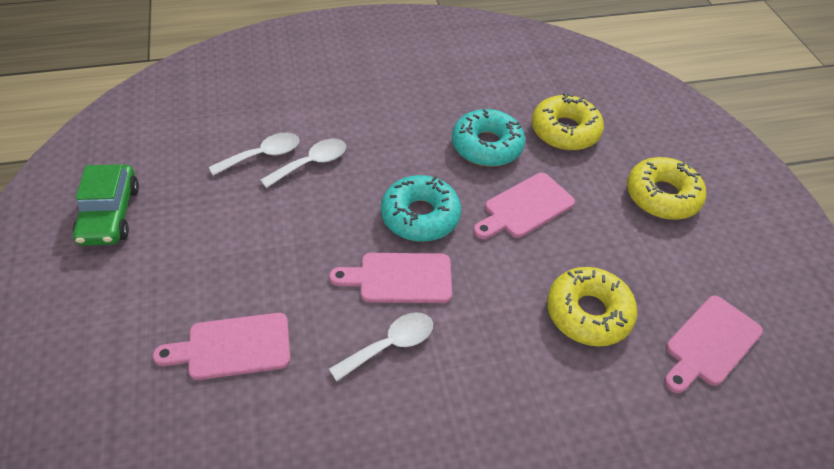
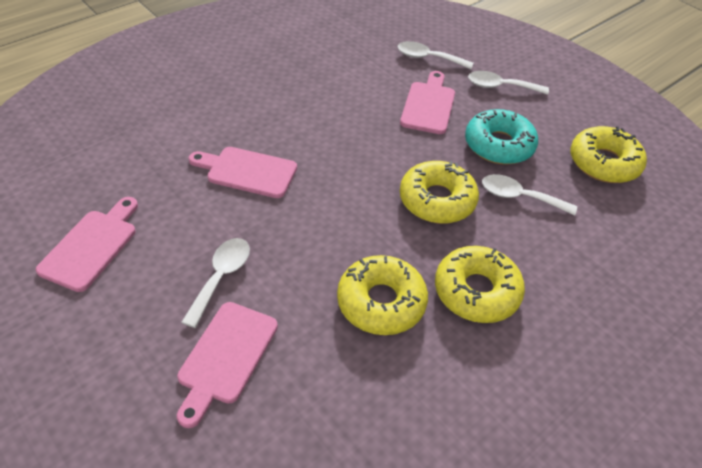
green car: 1 -> 0
turquoise donut: 2 -> 1
white spoon: 3 -> 4
yellow donut: 3 -> 4

